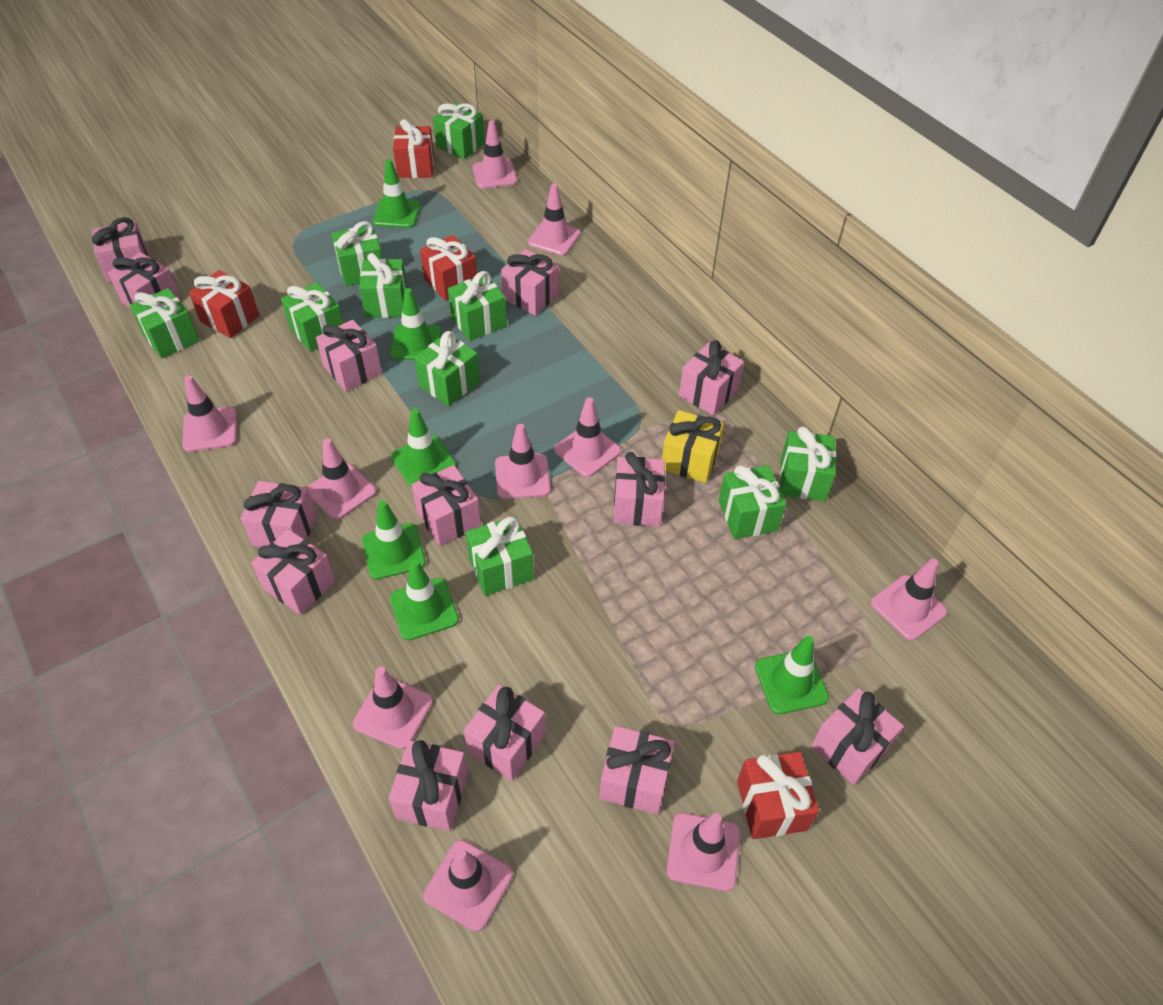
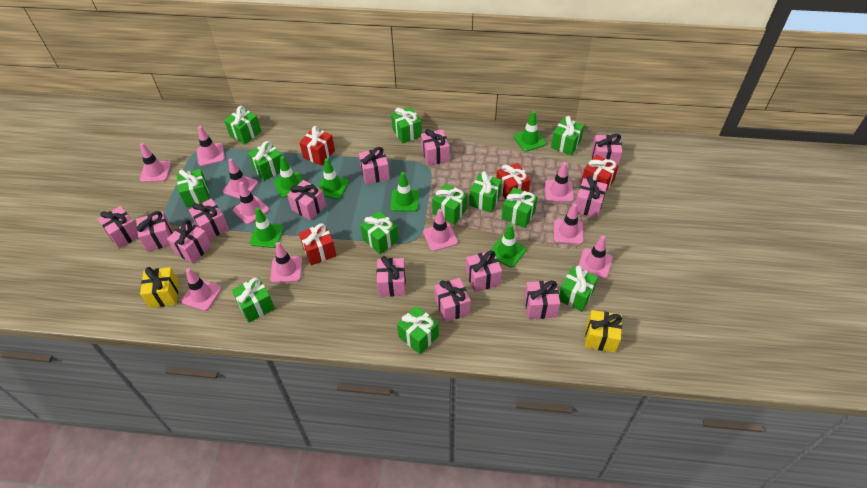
green gift: 10 -> 12
yellow gift: 1 -> 2

